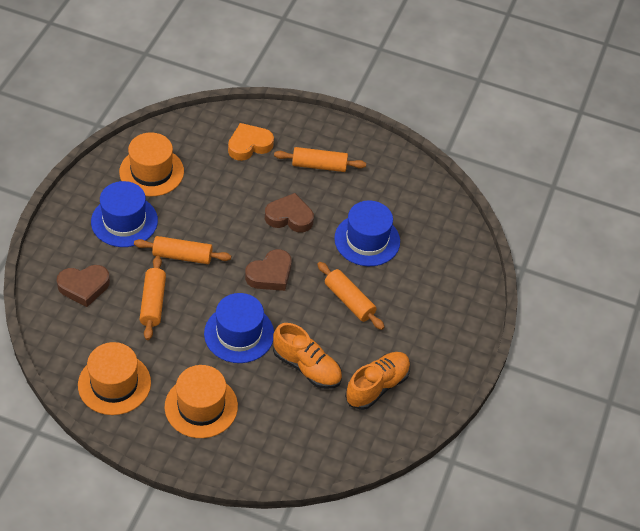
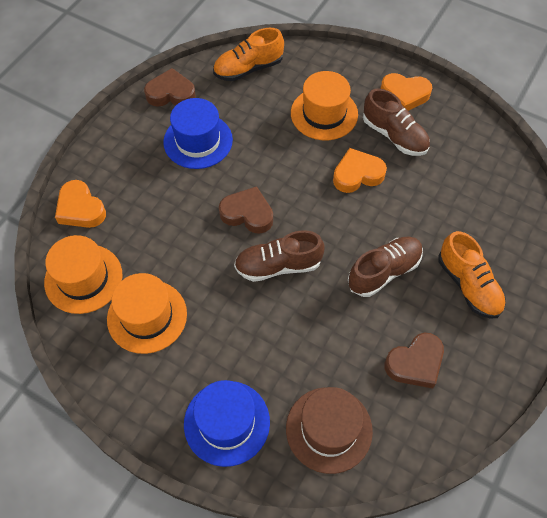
blue hat: 3 -> 2
brown hat: 0 -> 1
brown shoe: 0 -> 3
orange heart: 1 -> 3
orange rolling pin: 4 -> 0

